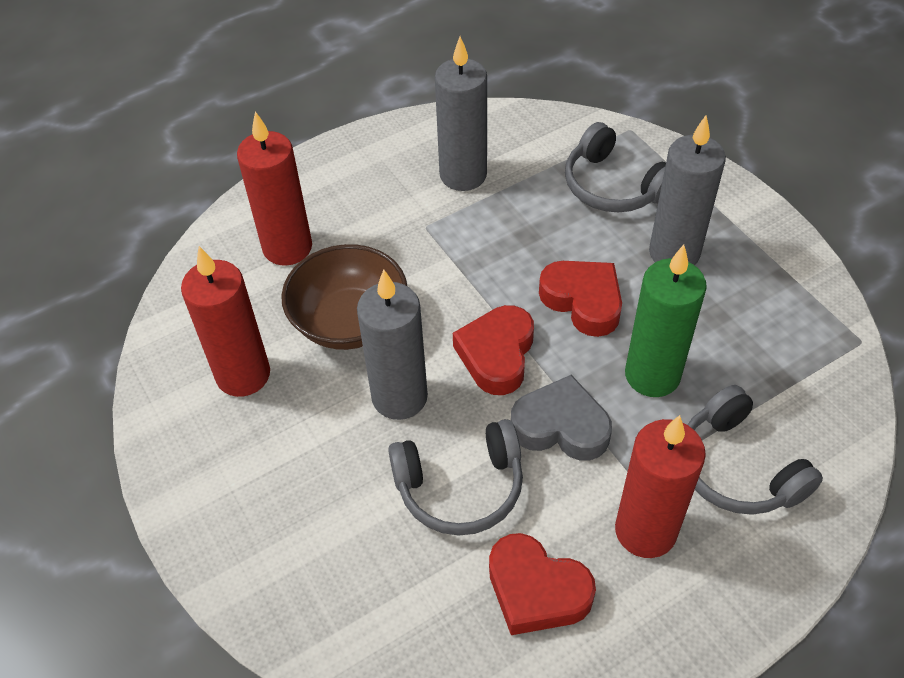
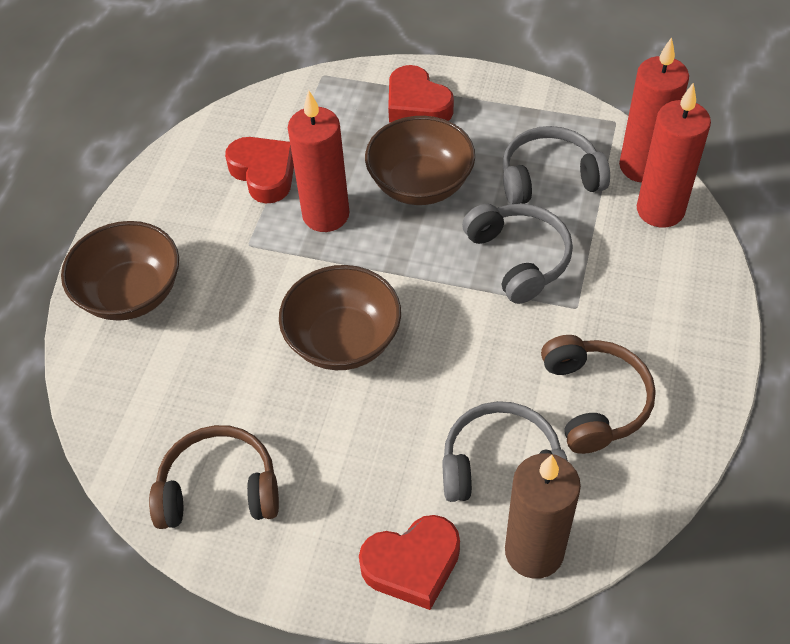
brown bowl: 1 -> 3
brown candle: 0 -> 1
brown headphones: 0 -> 2
green candle: 1 -> 0
grey candle: 3 -> 0
grey heart: 1 -> 0

